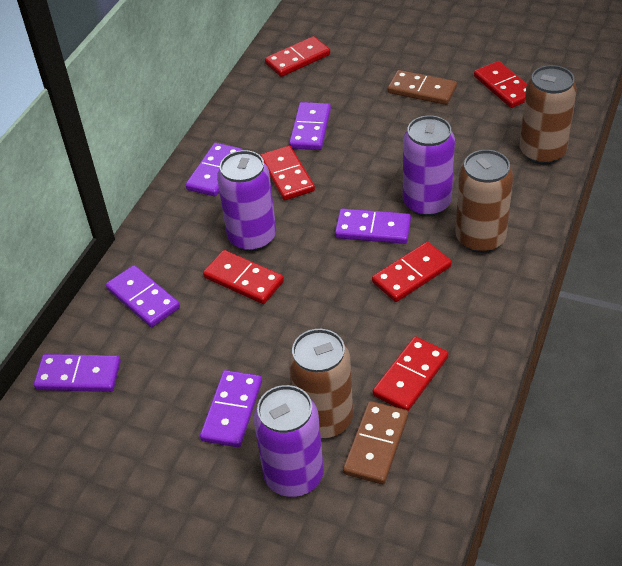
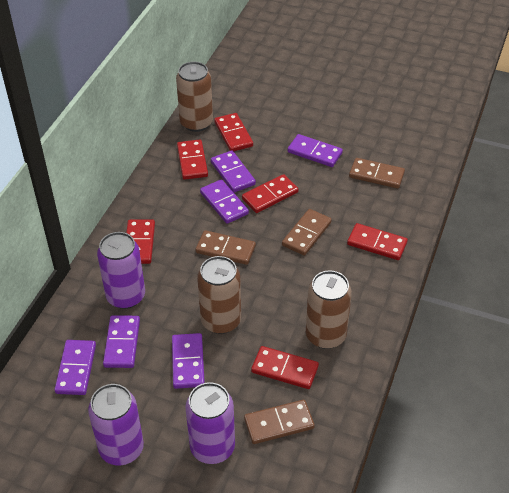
brown domino: 2 -> 4

